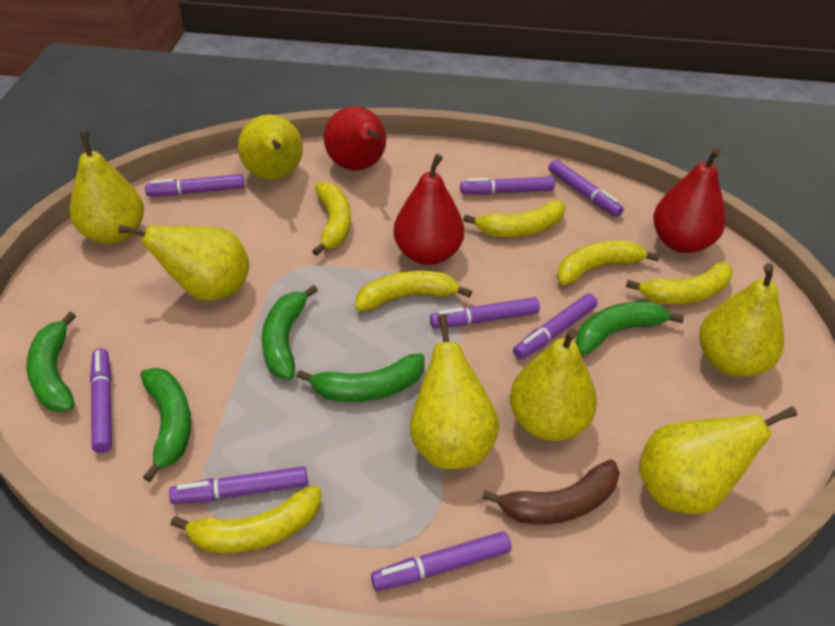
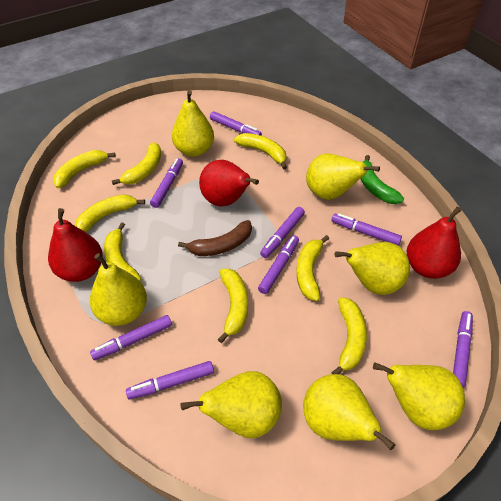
green banana: 5 -> 1
yellow banana: 6 -> 8

